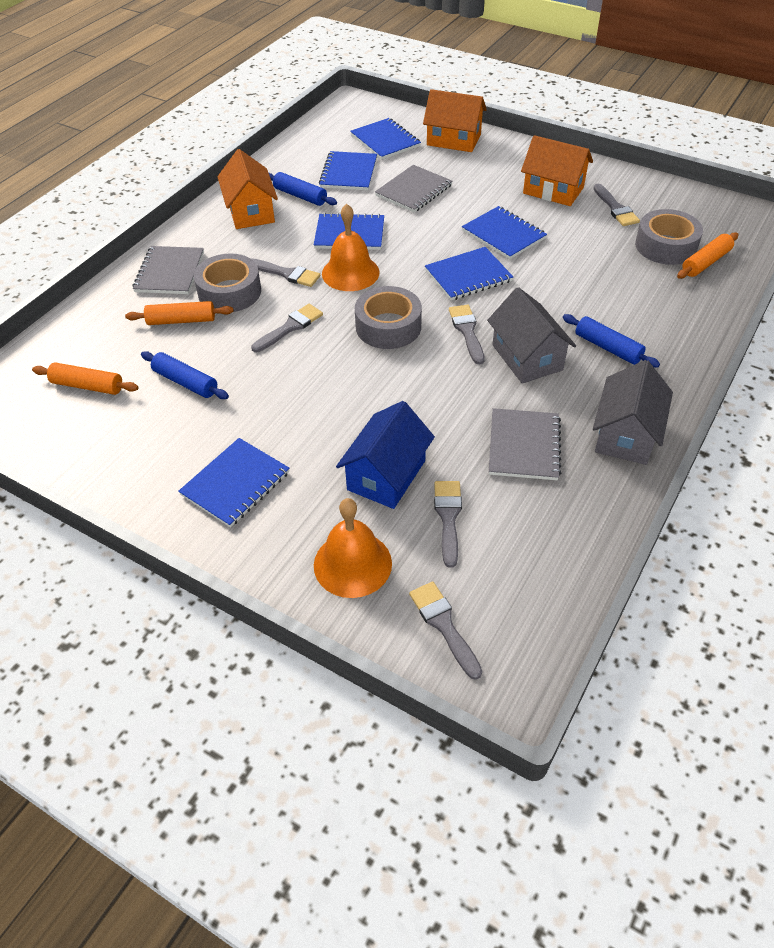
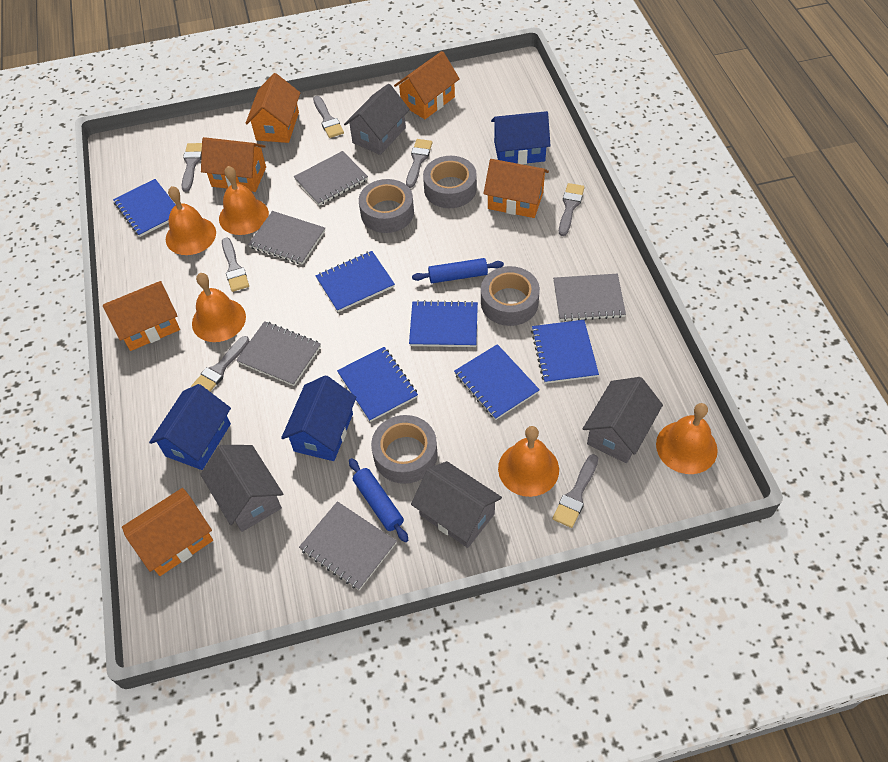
blue house: 1 -> 3
blue rolling pin: 3 -> 2
grey brush: 6 -> 7
grey house: 2 -> 4
grey notebook: 3 -> 5
grey tape: 3 -> 4
orange bell: 2 -> 5
orange house: 3 -> 6
orange rolling pin: 3 -> 0

